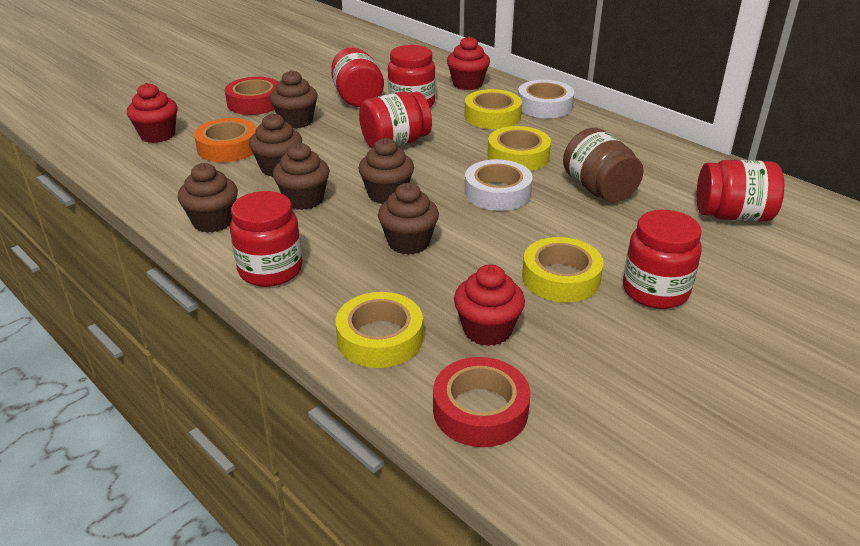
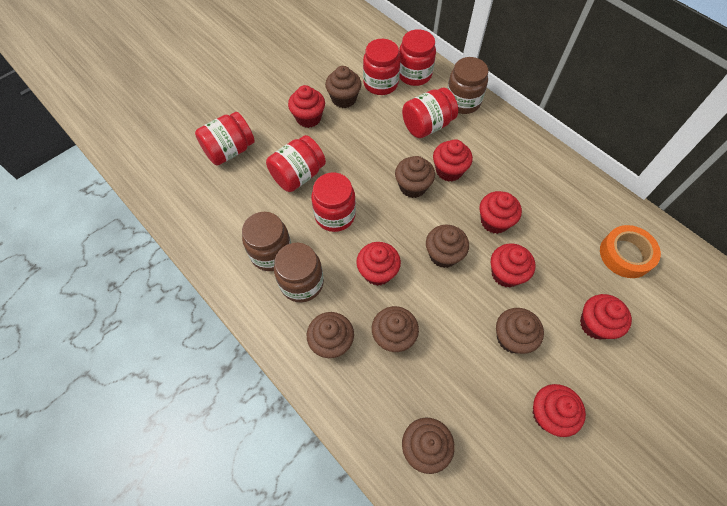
brown cupcake: 6 -> 7
brown jar: 1 -> 3
red cupcake: 3 -> 7
red tape: 2 -> 0
white tape: 2 -> 0
yellow tape: 4 -> 0

